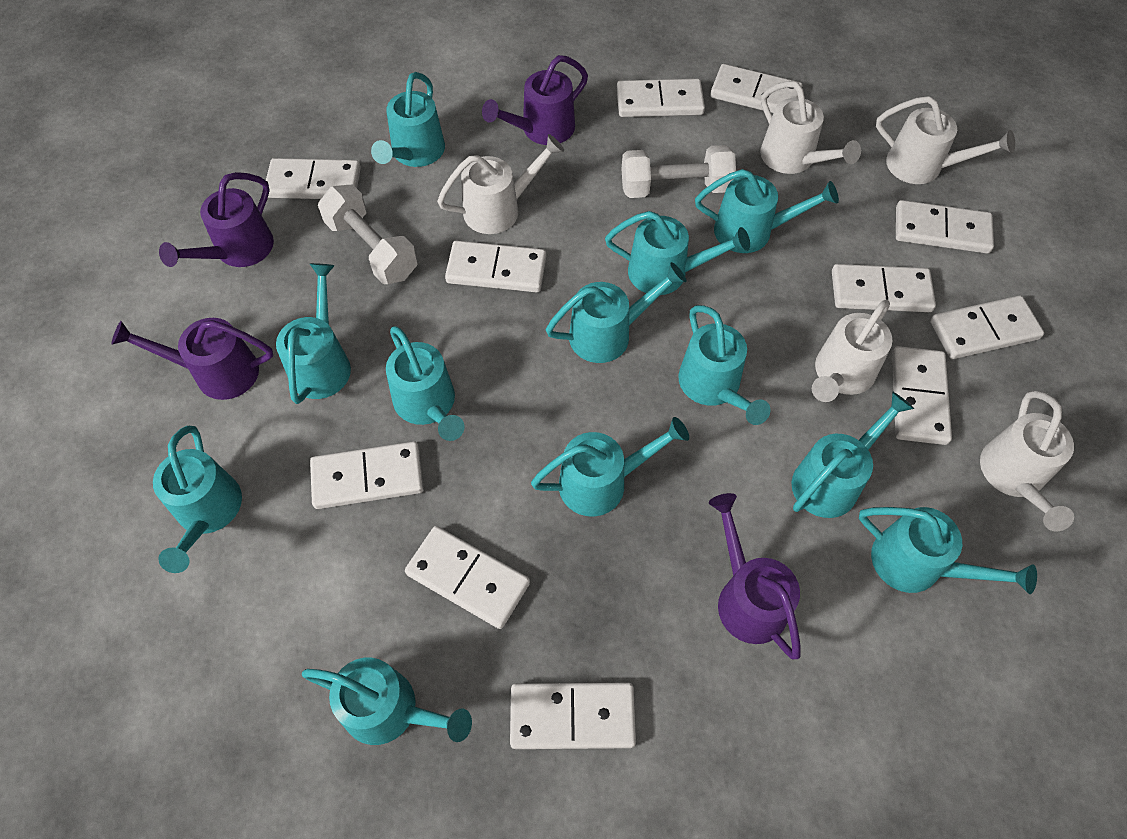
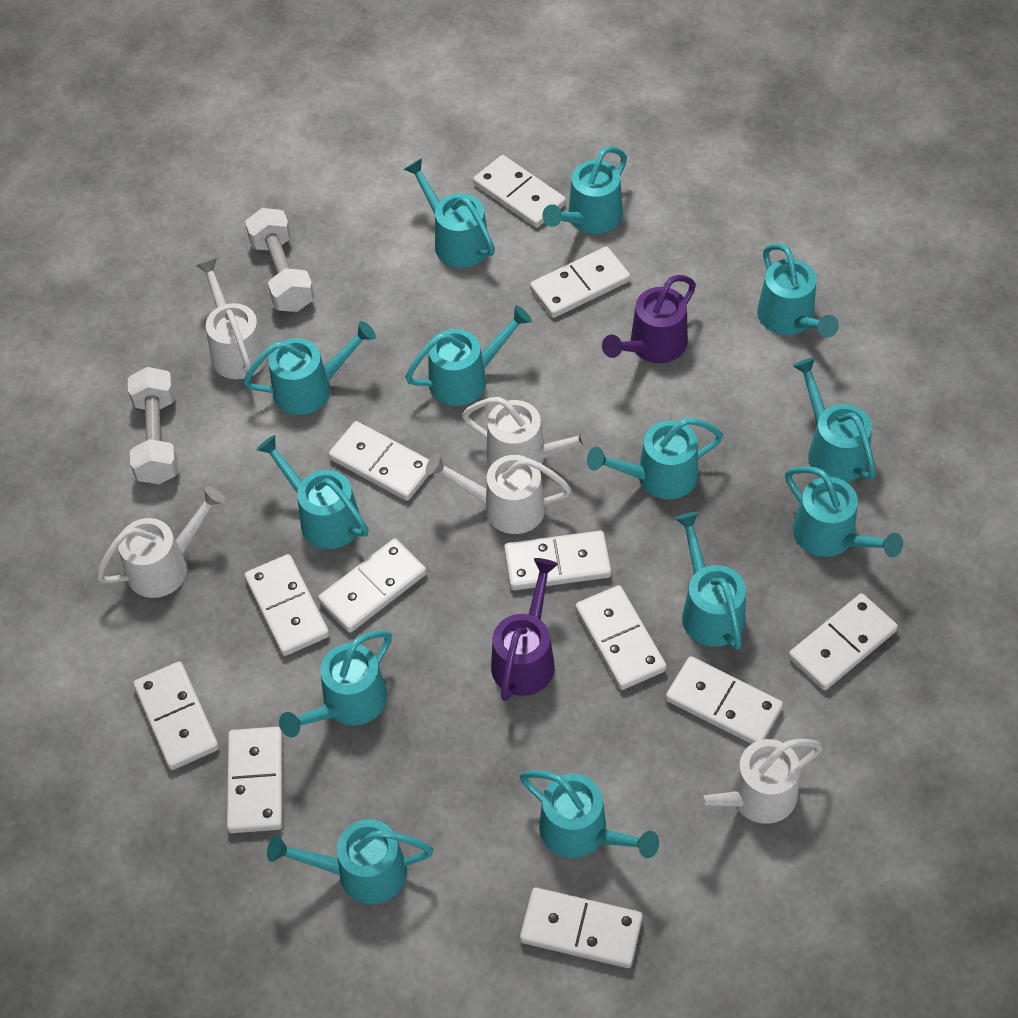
purple watering can: 4 -> 2
turquoise watering can: 12 -> 13
white domino: 11 -> 12

